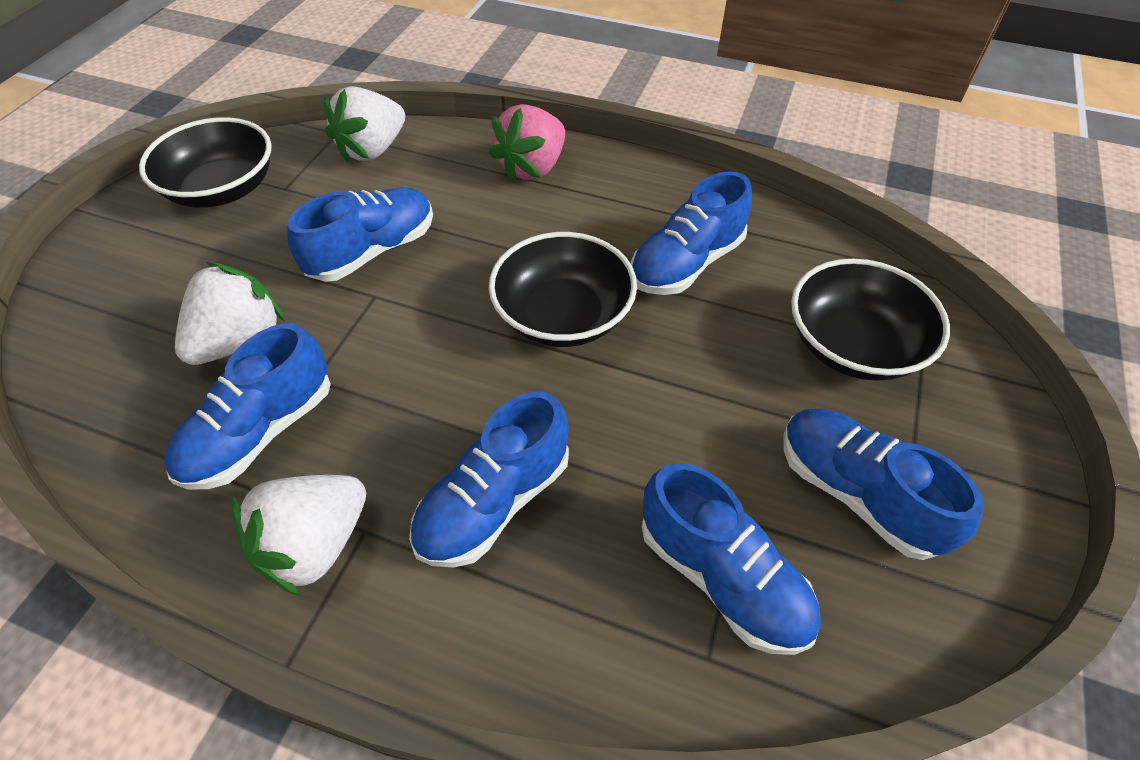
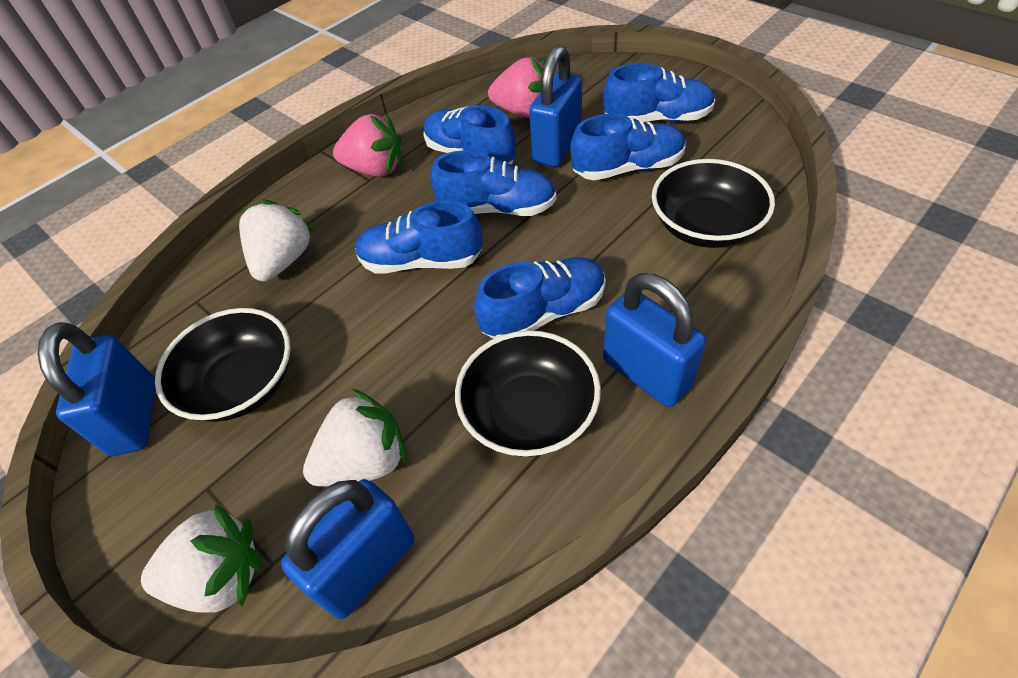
blue padlock: 0 -> 4
pink strawberry: 1 -> 2

